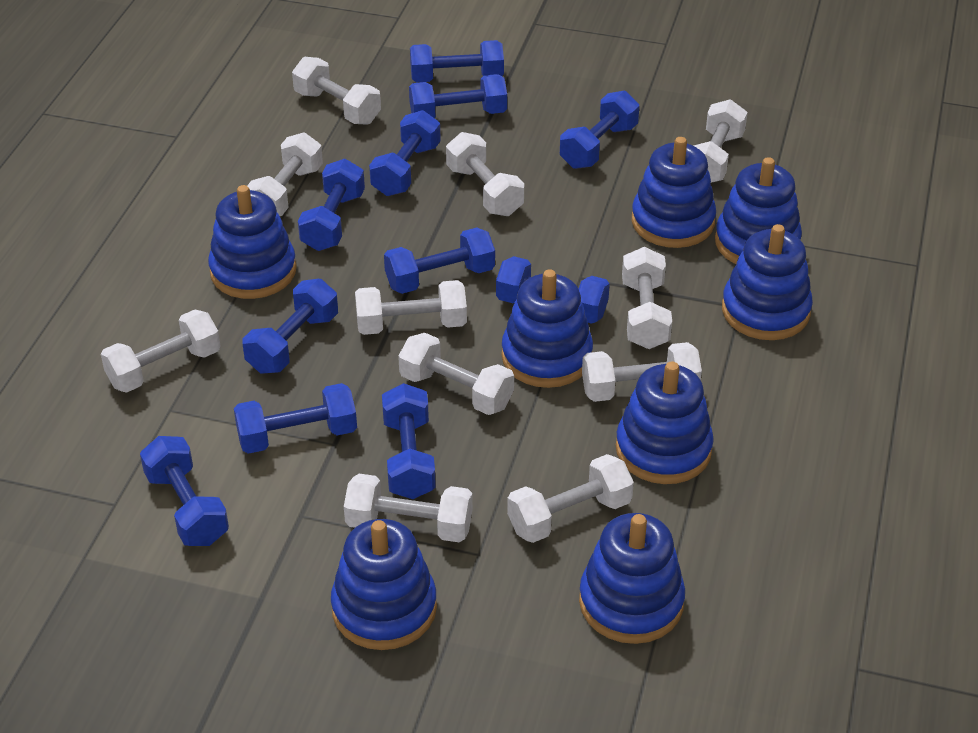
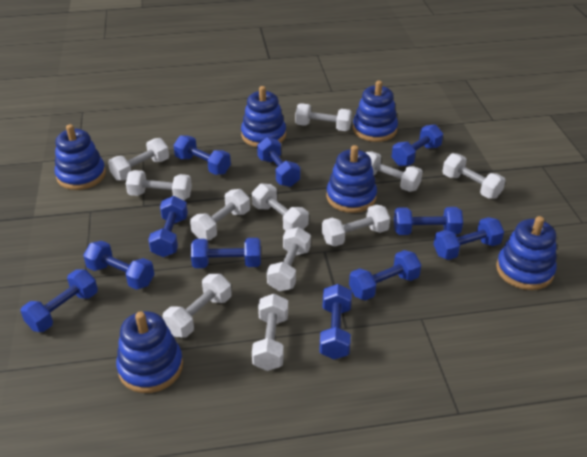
blue stacking toy: 8 -> 6

